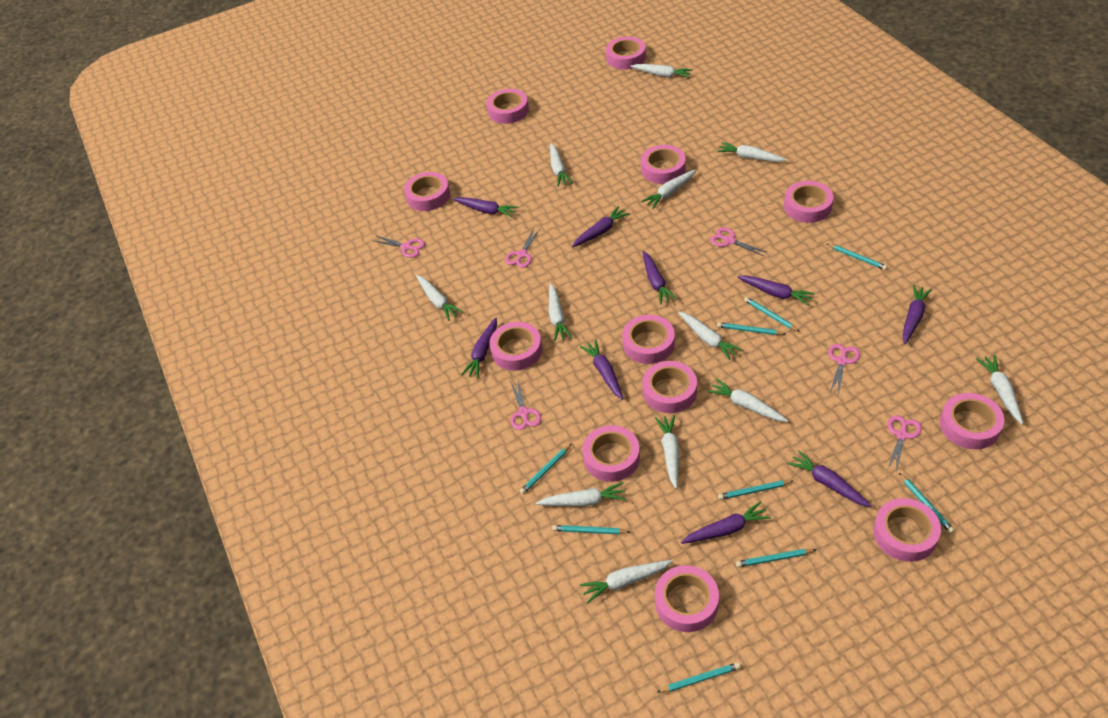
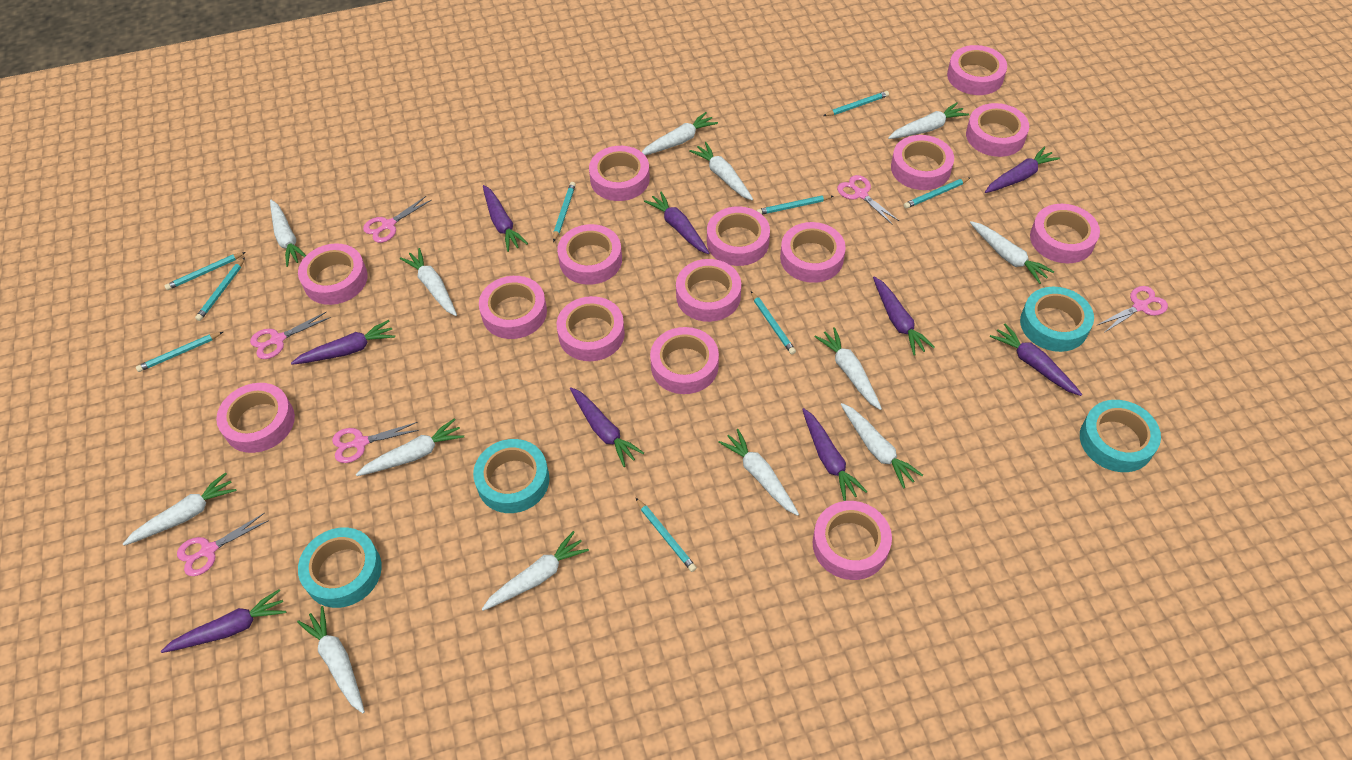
pink tape: 12 -> 15
turquoise tape: 0 -> 4
white carrot: 12 -> 13

